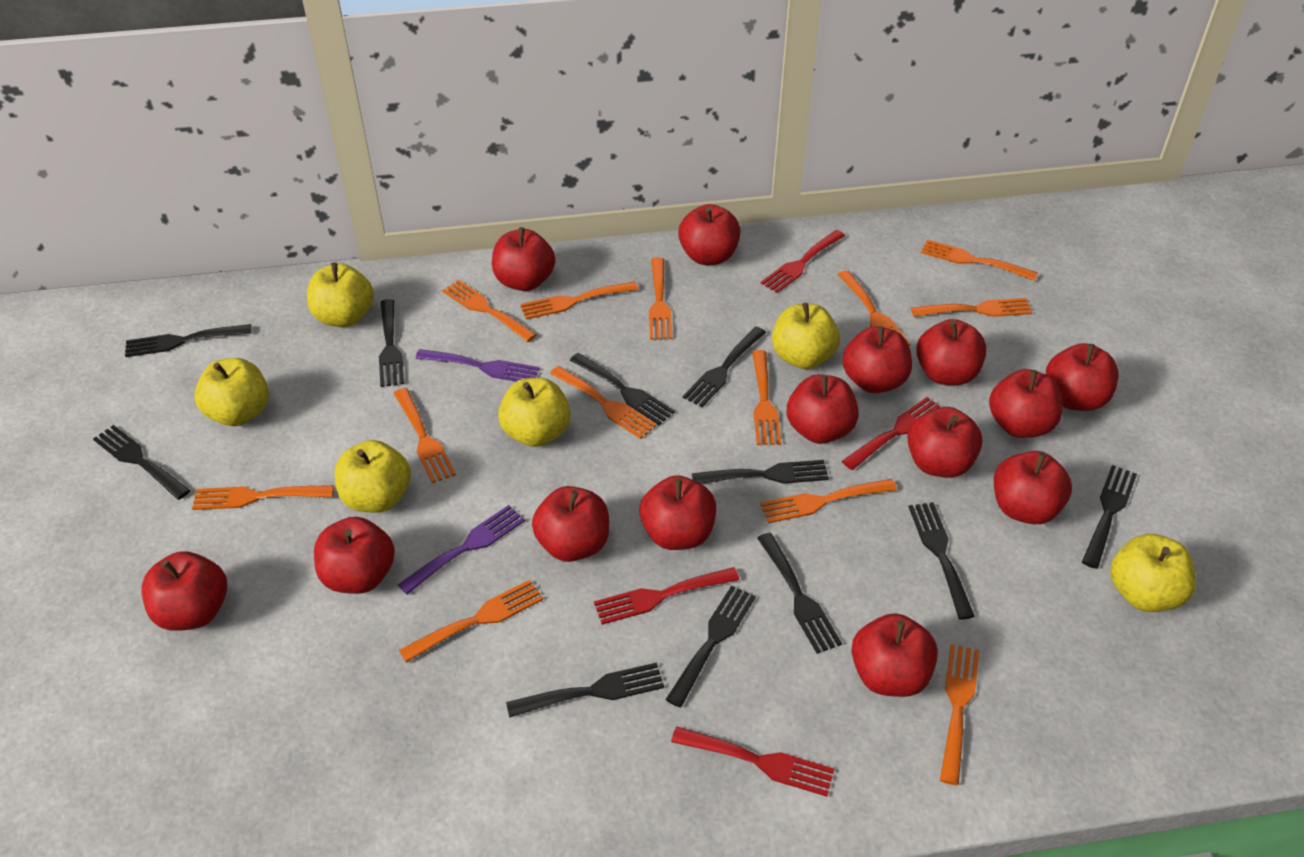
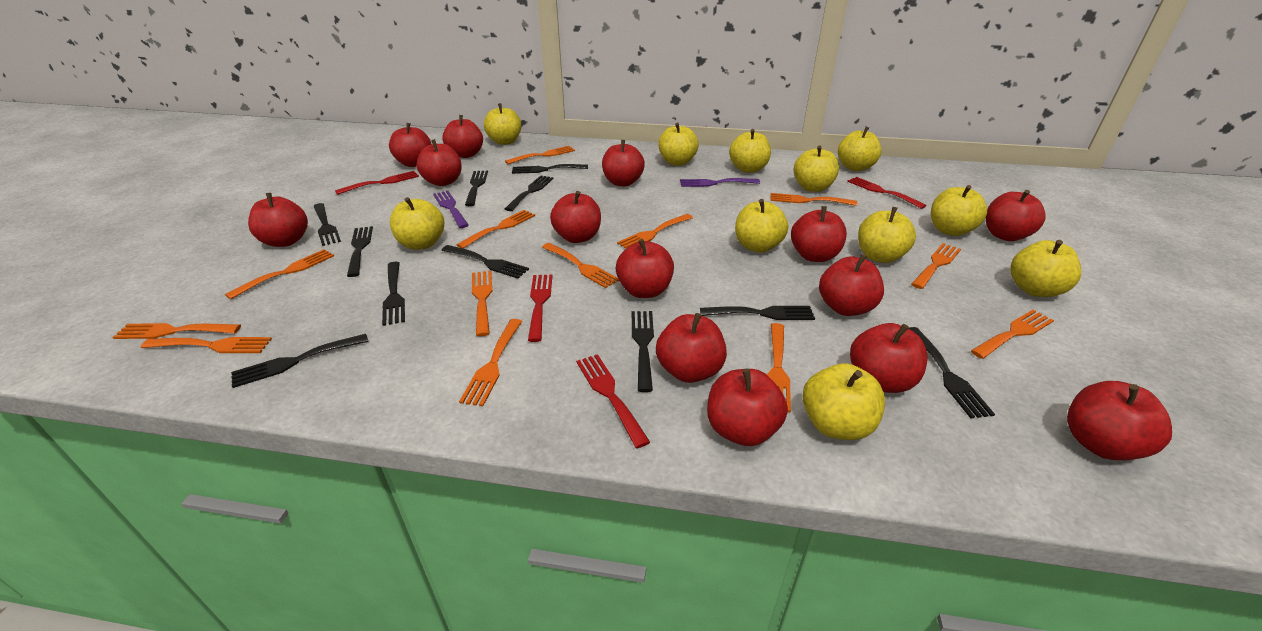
yellow apple: 6 -> 11

